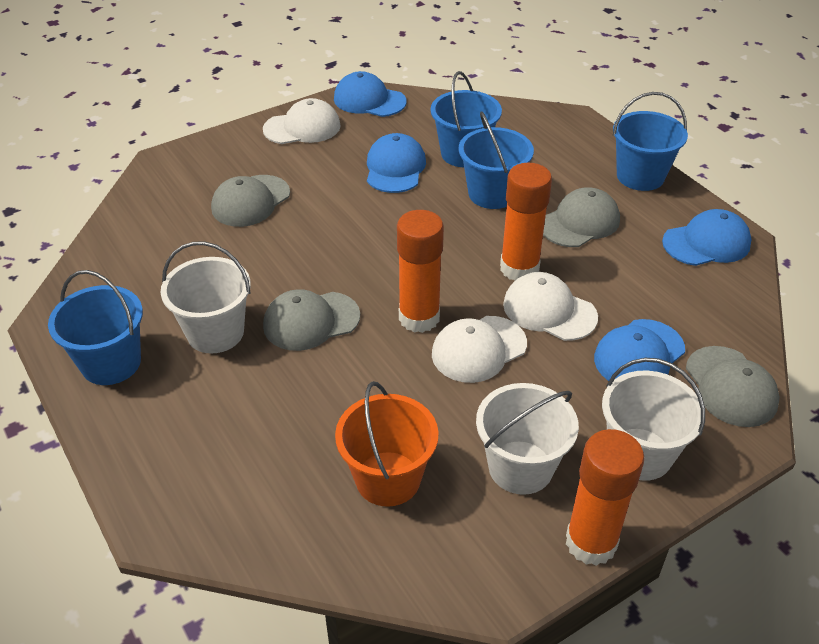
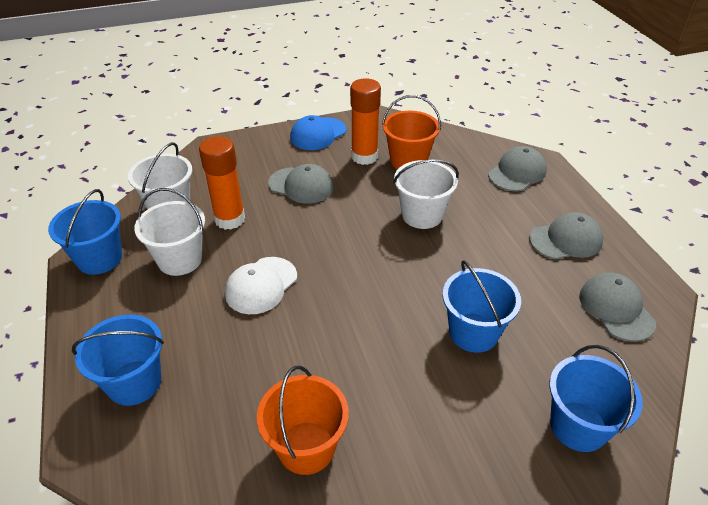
blue cap: 4 -> 1
orange bucket: 1 -> 2
orange glue stick: 3 -> 2
white cap: 3 -> 1

